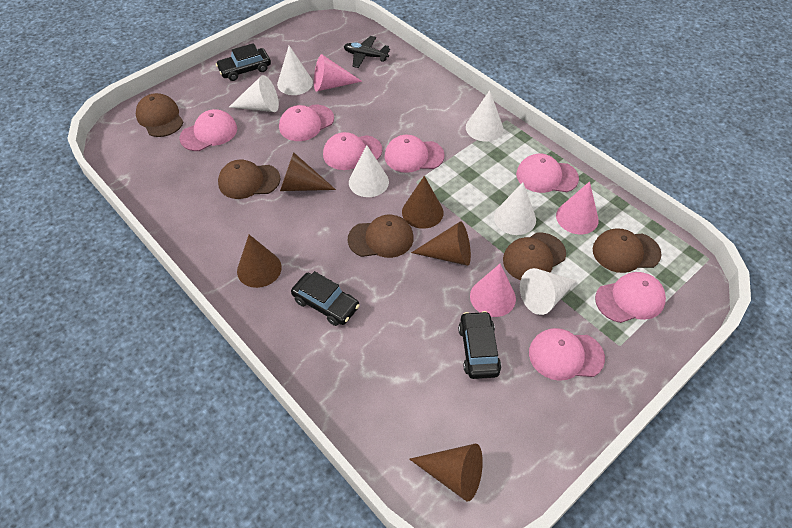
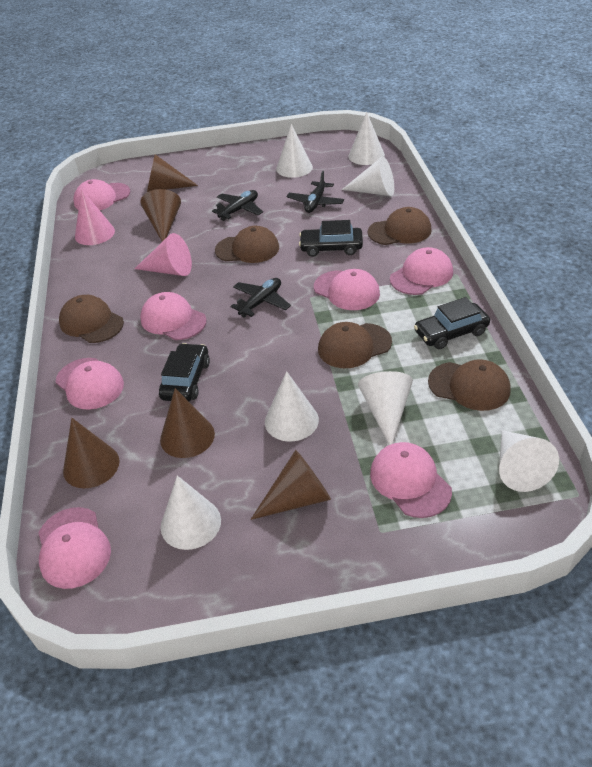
black plane: 1 -> 3
pink cone: 3 -> 2
white cone: 6 -> 7

